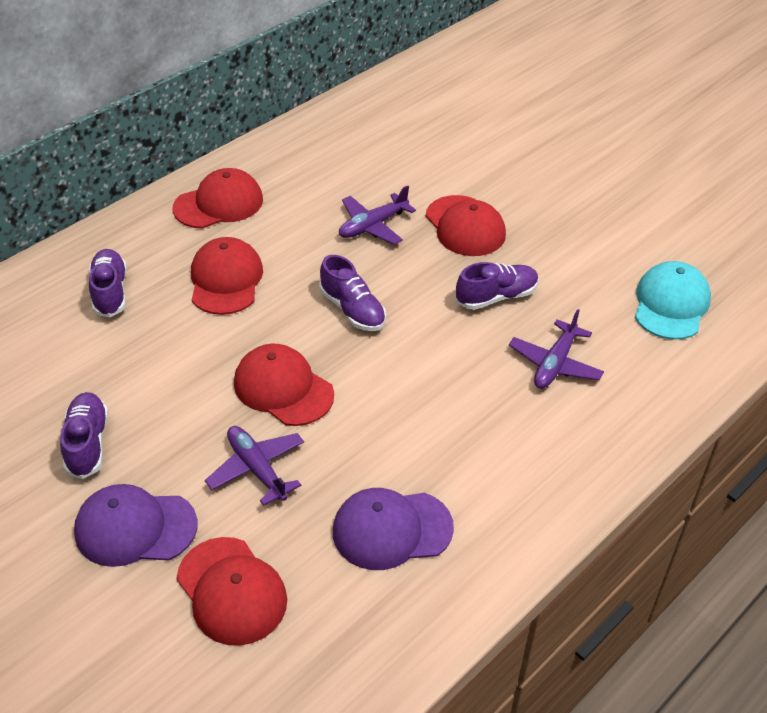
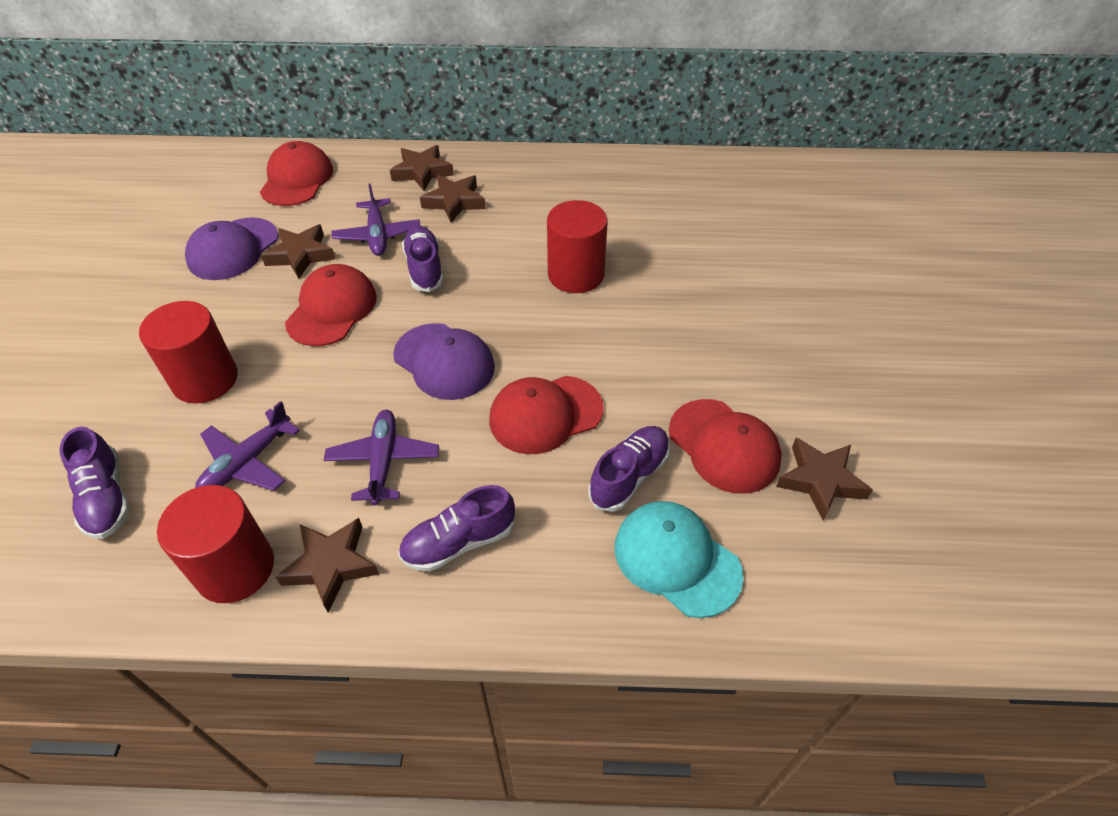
brown star: 0 -> 5
red cap: 5 -> 4
red cylinder: 0 -> 3

